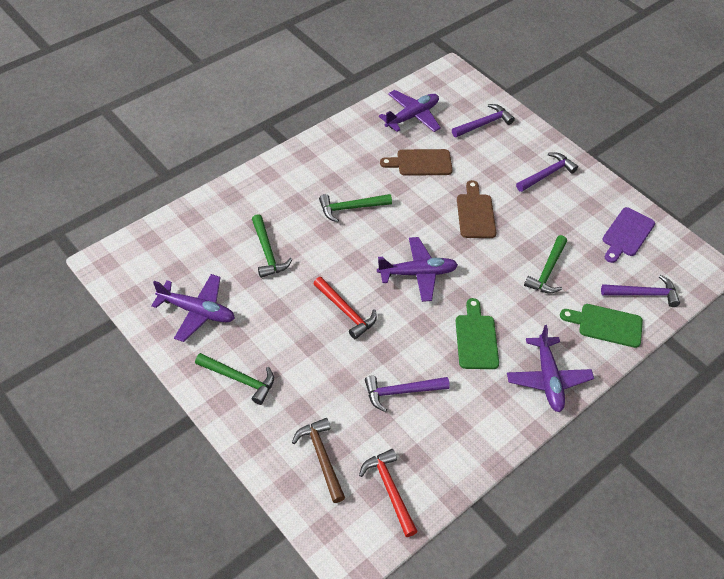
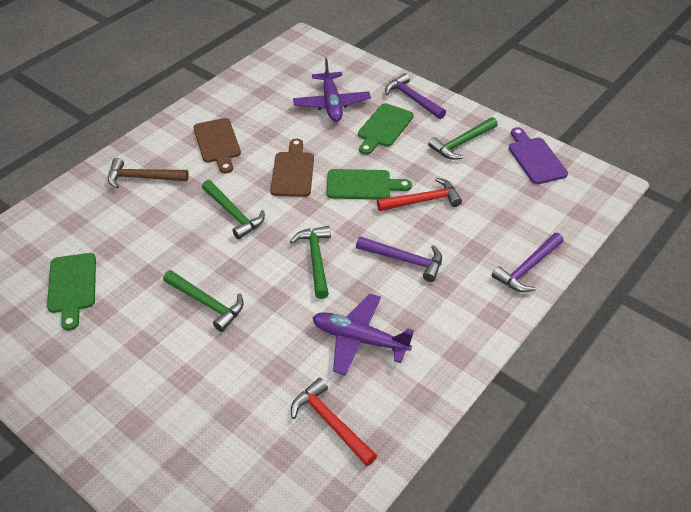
green cutting board: 2 -> 3
purple hammer: 4 -> 3
purple plane: 4 -> 2

